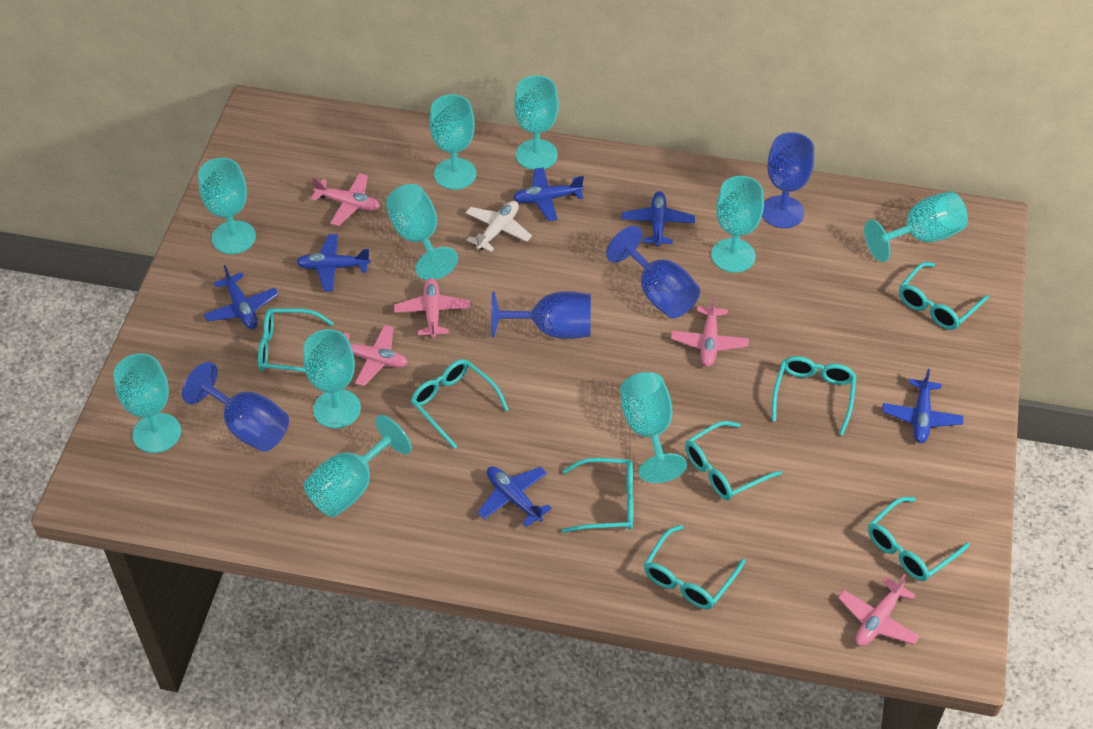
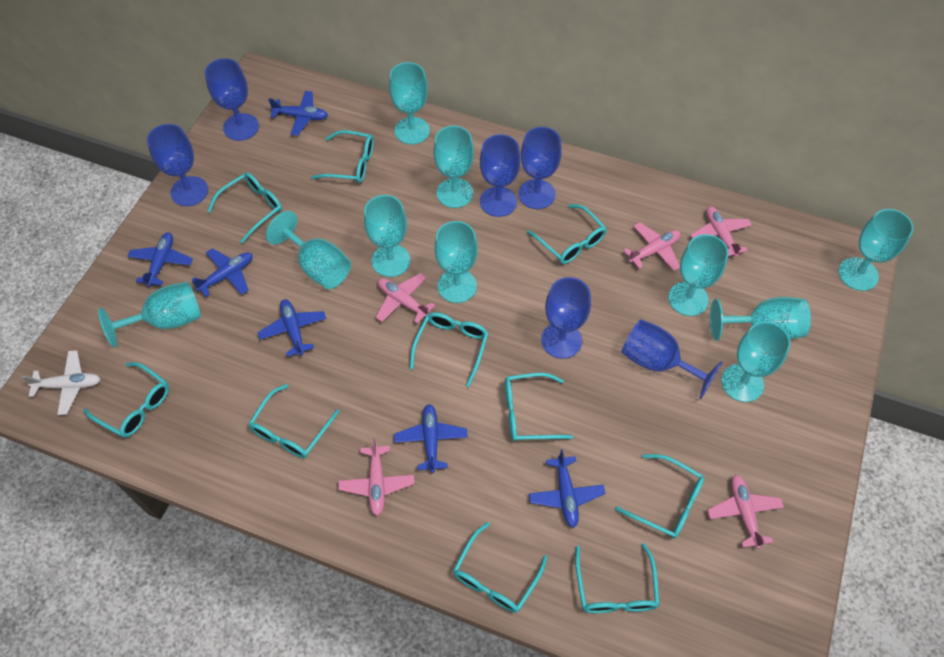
blue goblet: 4 -> 6
turquoise glasses: 8 -> 10

